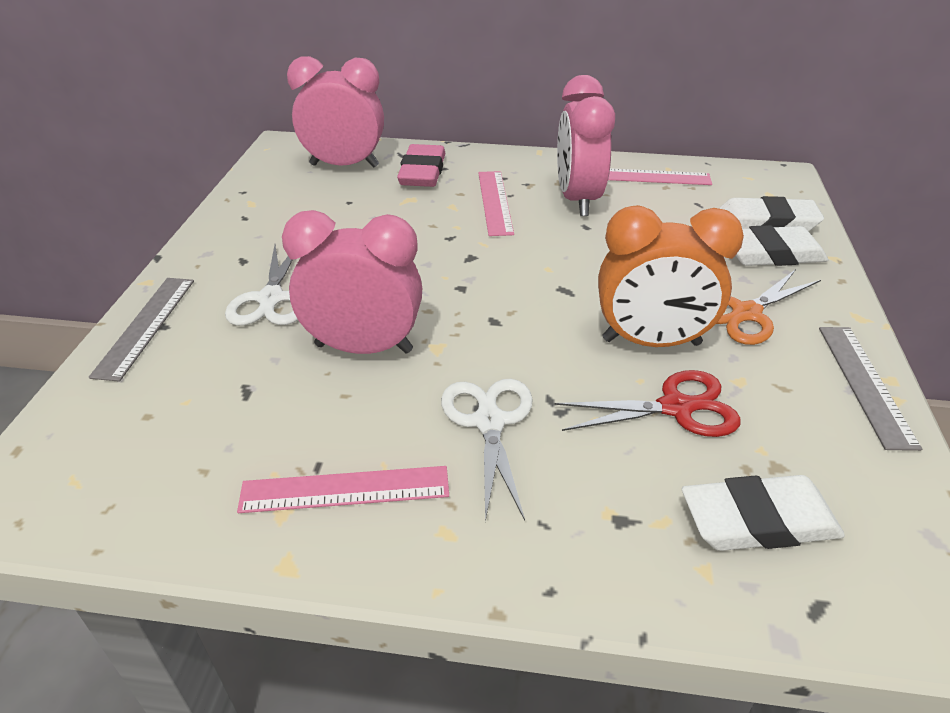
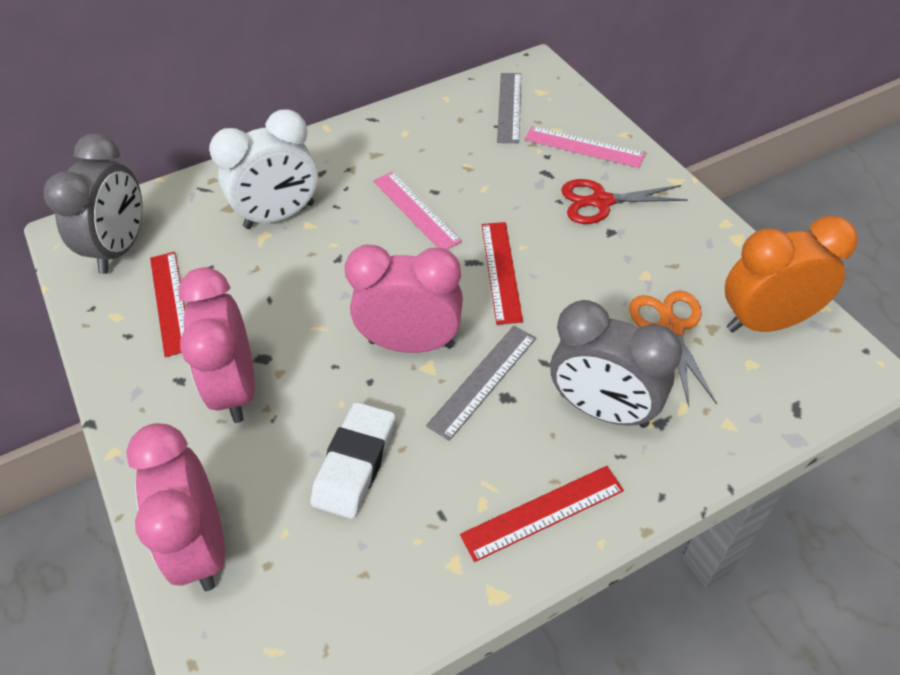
grey clock: 0 -> 2
pink eraser: 1 -> 0
pink ruler: 3 -> 2
red ruler: 0 -> 3
white clock: 0 -> 1
white eraser: 3 -> 1
white scissors: 2 -> 0

